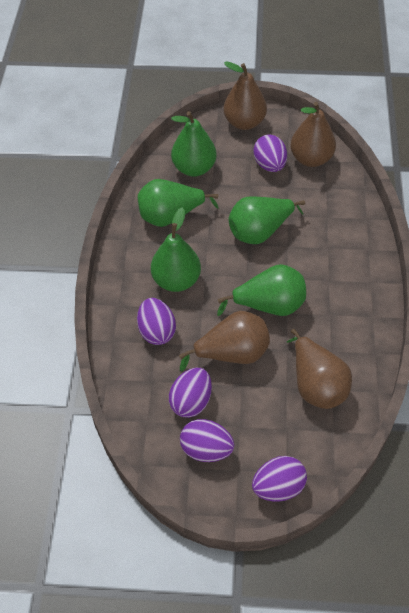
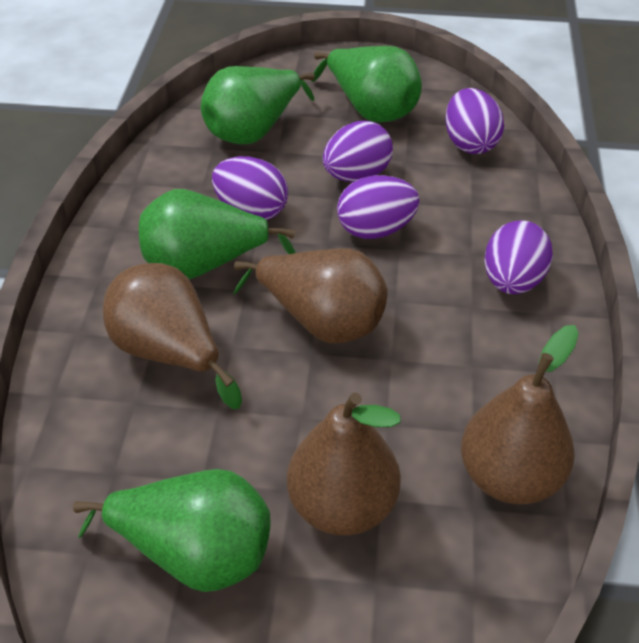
green pear: 5 -> 4

